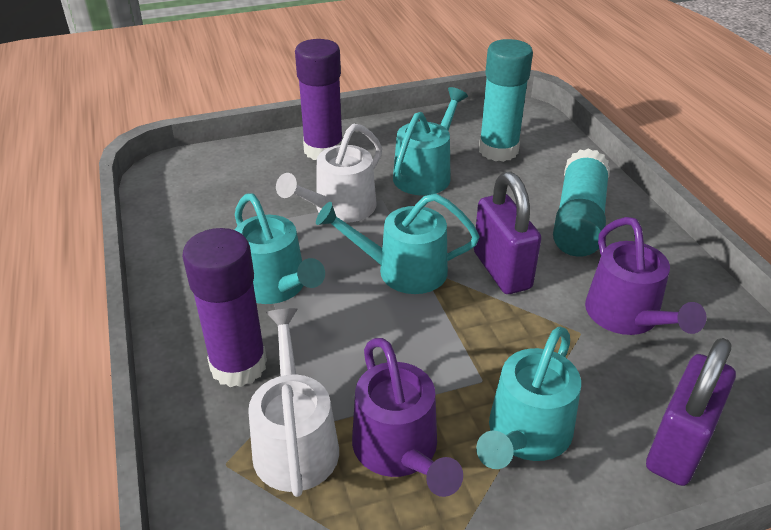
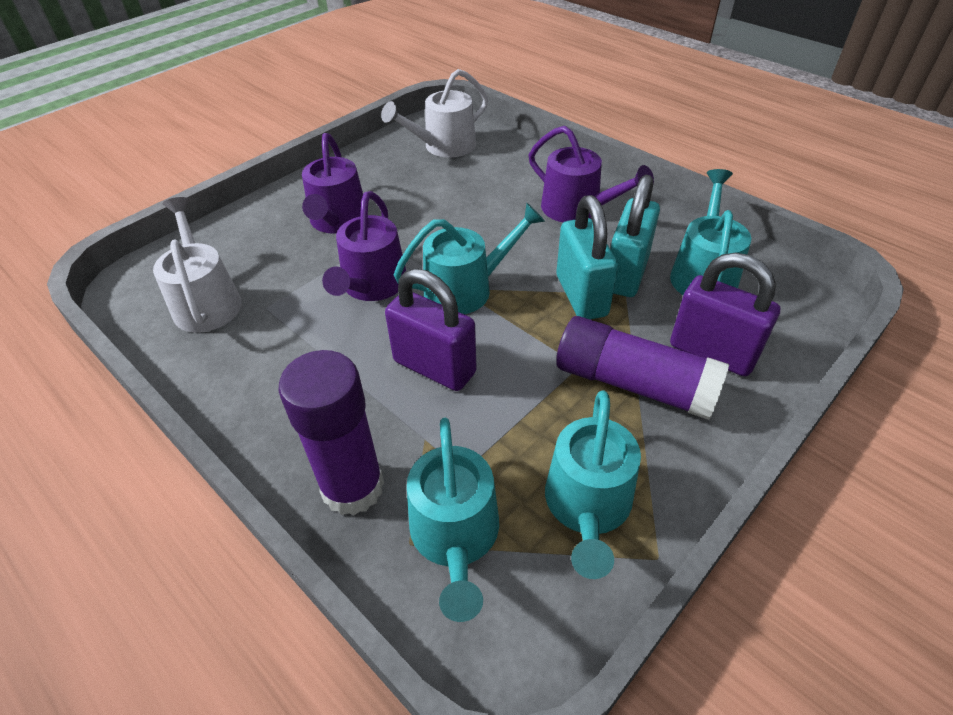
purple watering can: 2 -> 3
turquoise glue stick: 2 -> 0
turquoise padlock: 0 -> 2

